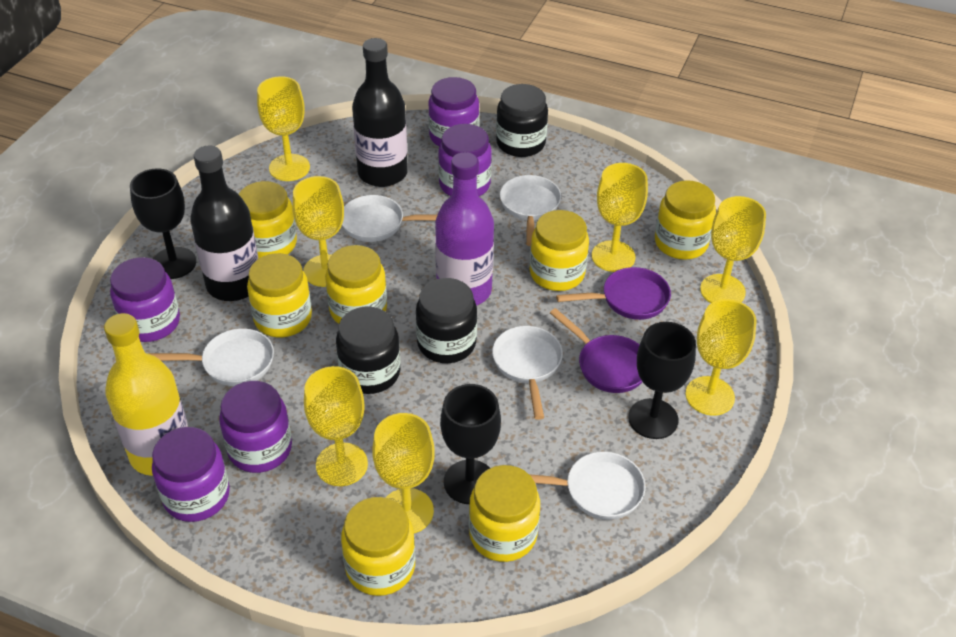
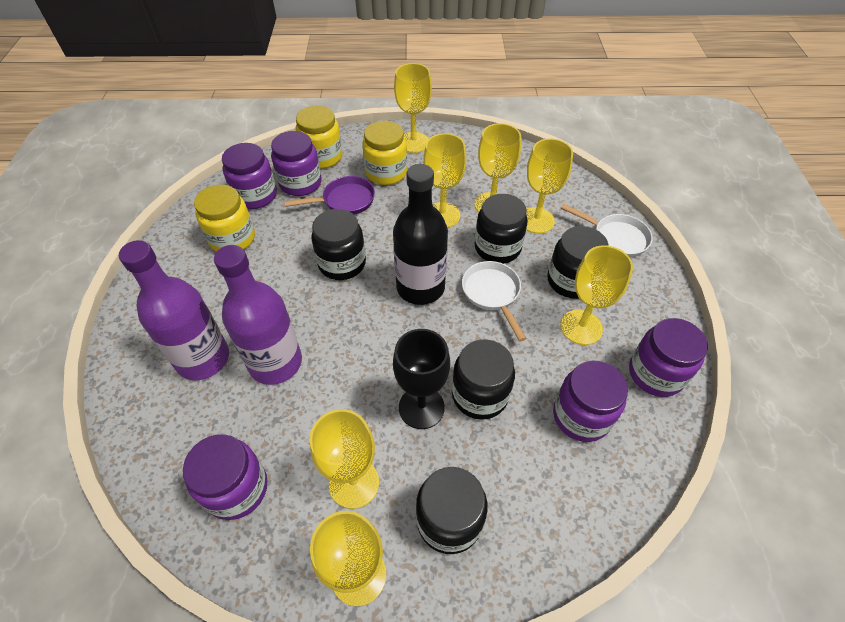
black bottle: 2 -> 1
black goblet: 3 -> 1
black jar: 3 -> 5
purple bottle: 1 -> 2
purple pan: 2 -> 1
white pan: 5 -> 2
yellow bottle: 1 -> 0
yellow jar: 7 -> 3

